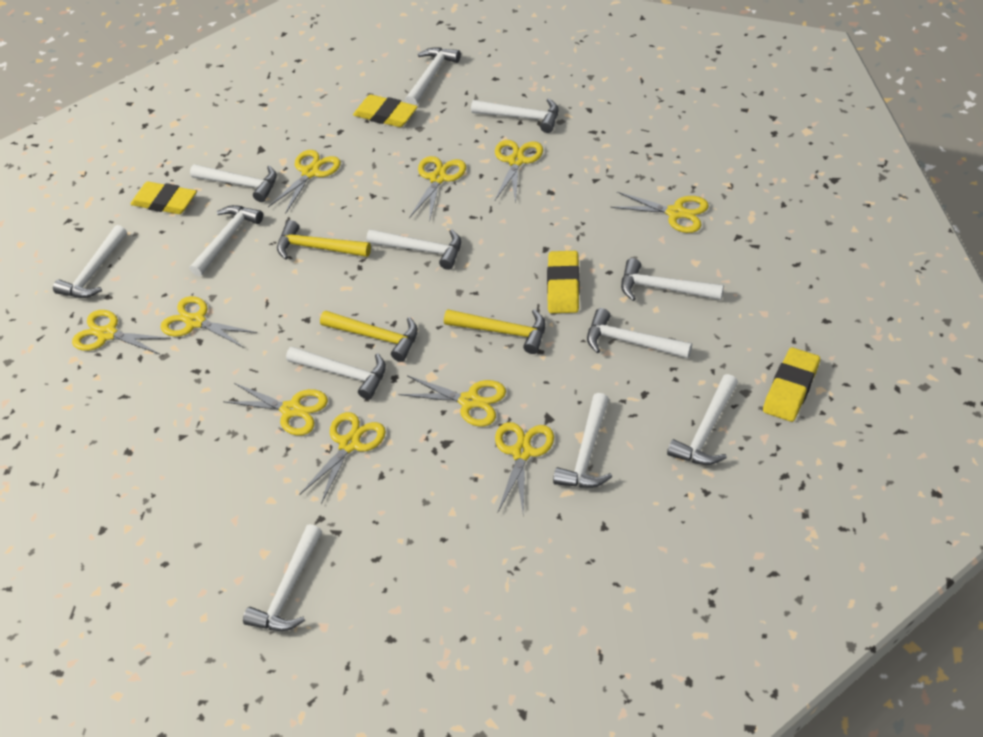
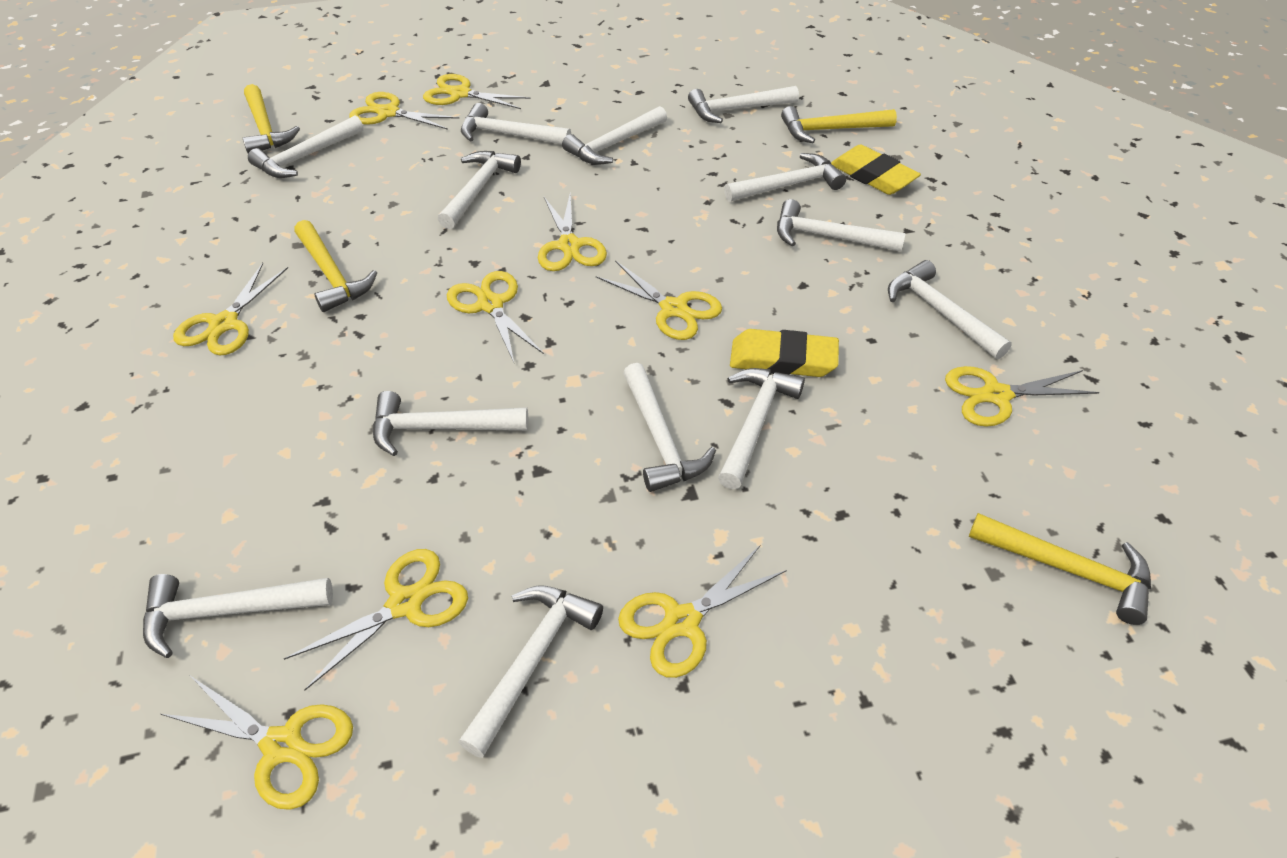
white hammer: 12 -> 13
yellow eraser: 4 -> 2
yellow hammer: 3 -> 4

